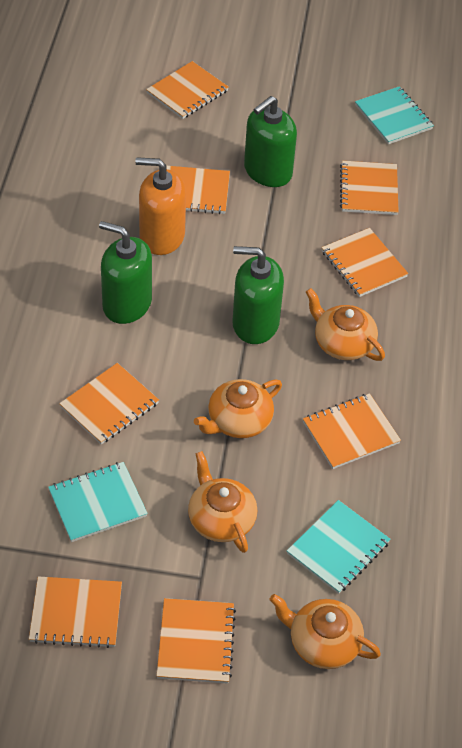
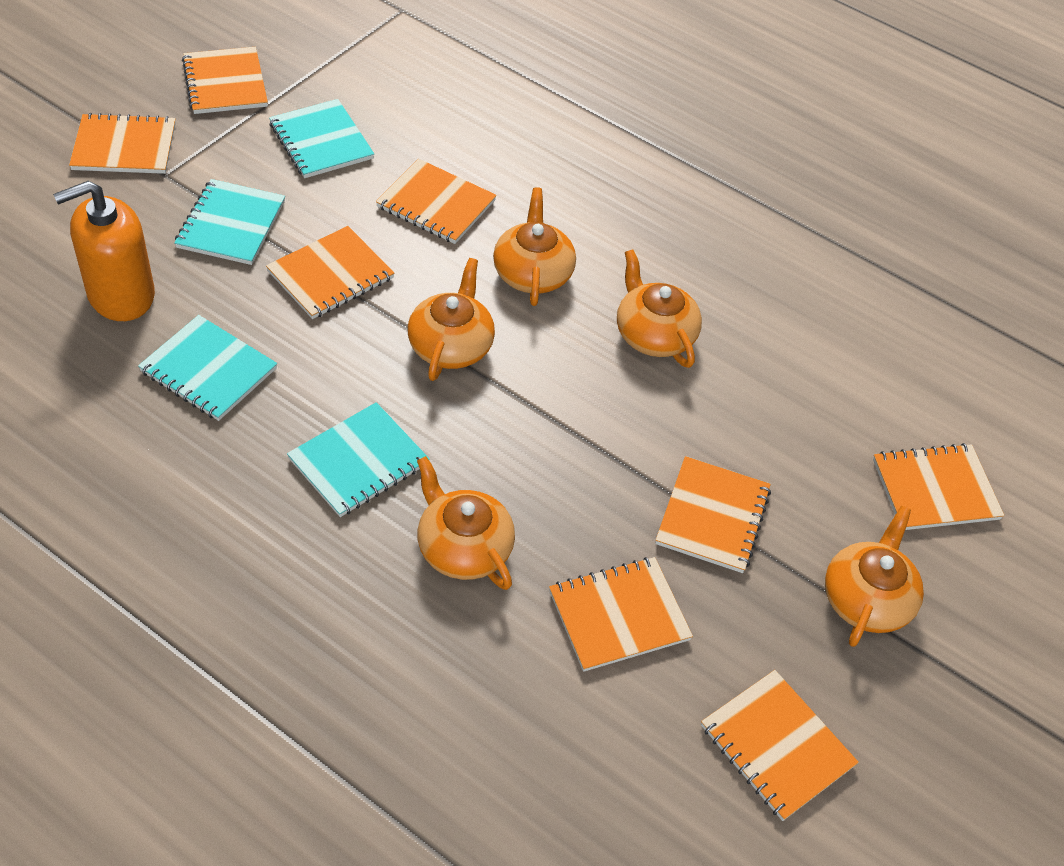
green soap dispenser: 3 -> 0
orange teapot: 4 -> 5
turquoise notebook: 3 -> 4

